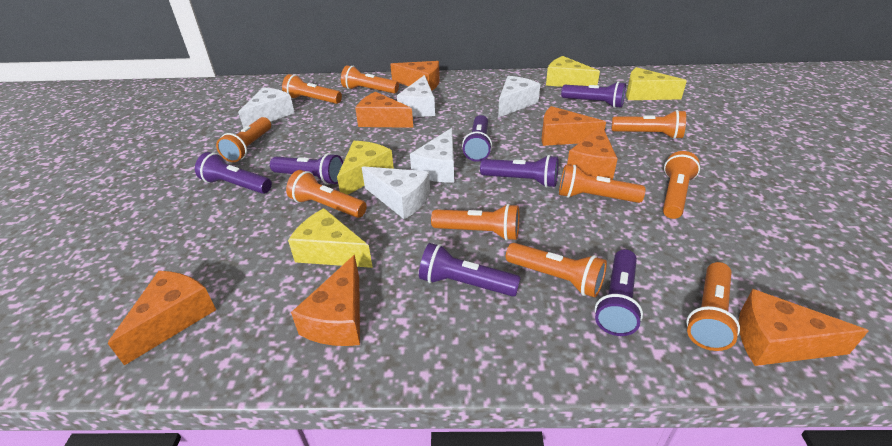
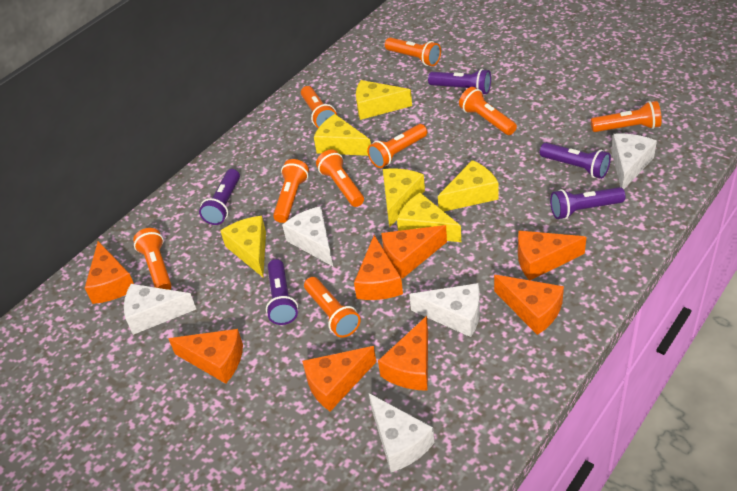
orange cheese: 7 -> 8
orange flashlight: 10 -> 9
purple flashlight: 7 -> 5
yellow cheese: 4 -> 6

